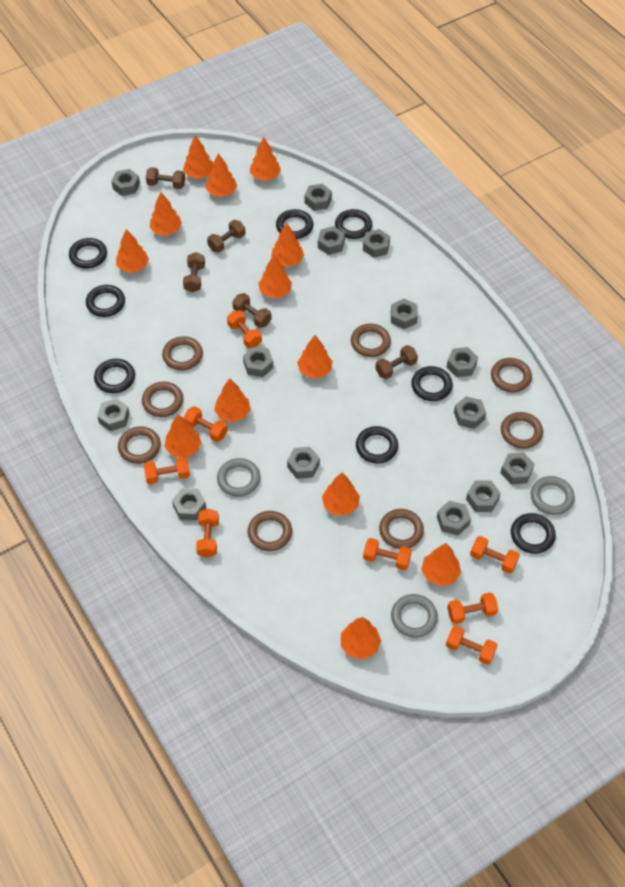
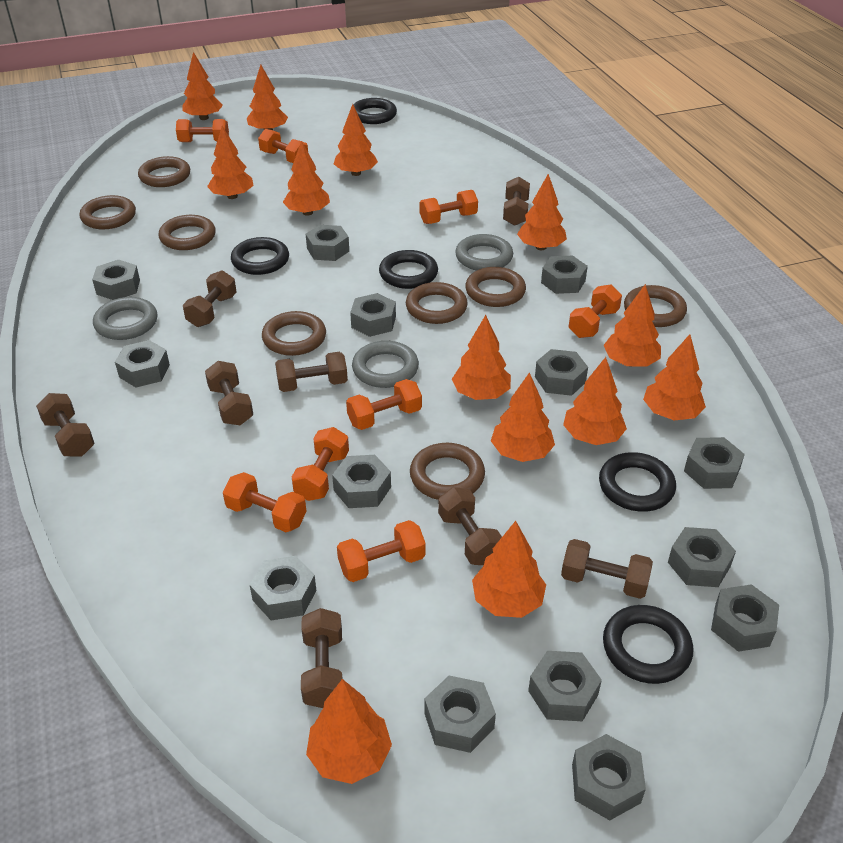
black ring: 8 -> 5
brown dumbbell: 5 -> 8

